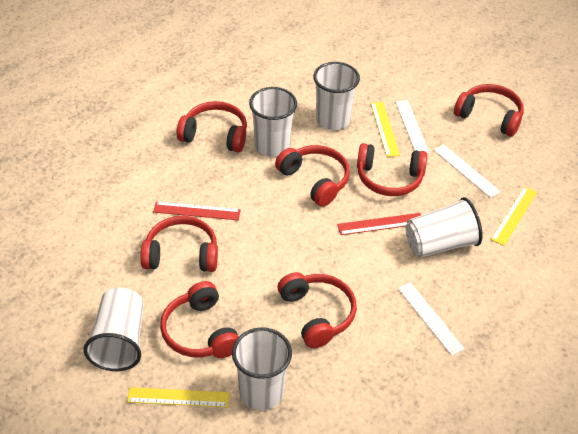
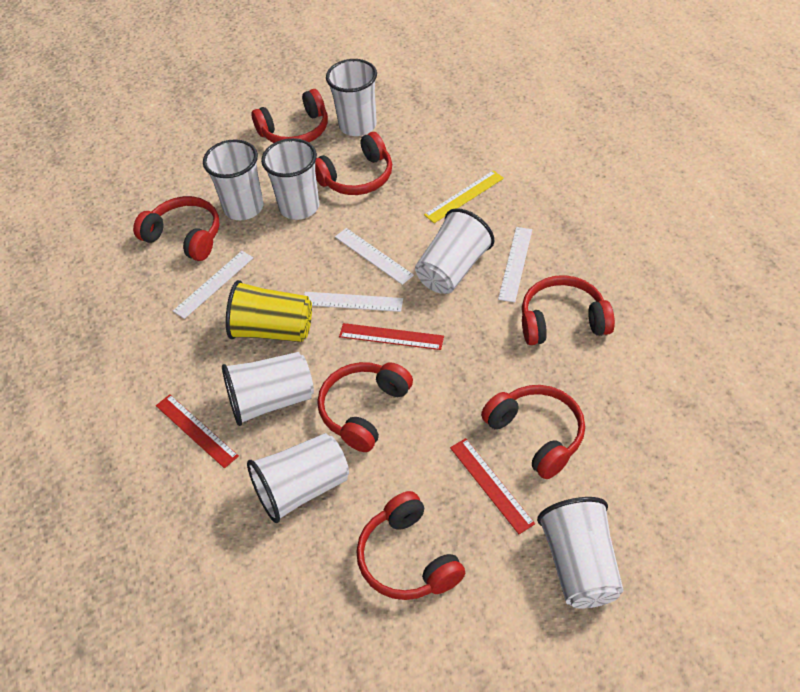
red ruler: 2 -> 3
white cup: 5 -> 7
white ruler: 3 -> 4
yellow cup: 0 -> 1
yellow ruler: 3 -> 1

